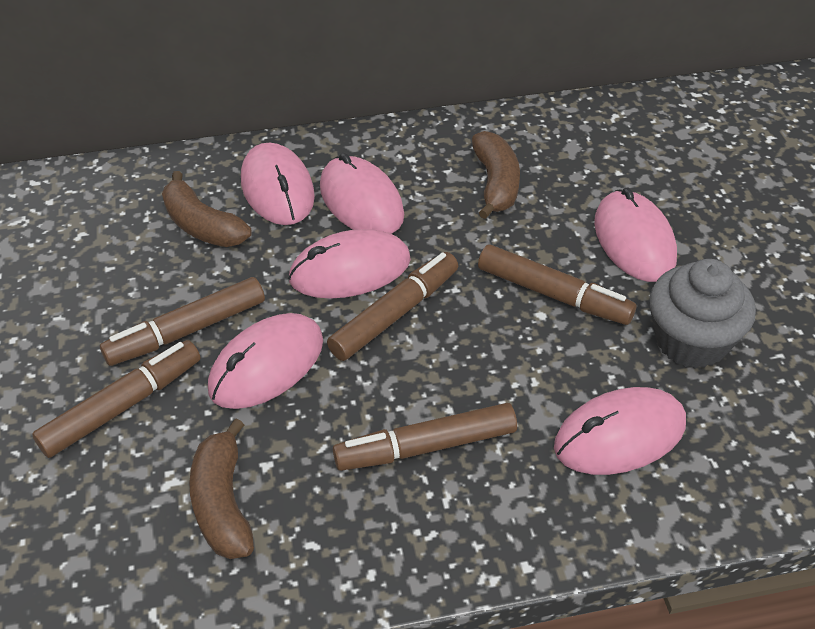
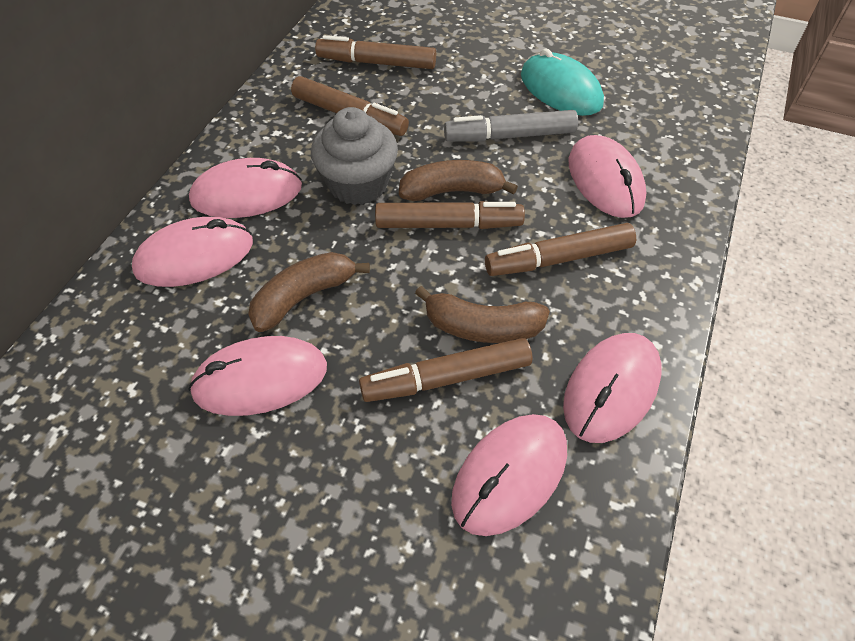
grey marker: 0 -> 1
turquoise mouse: 0 -> 1

